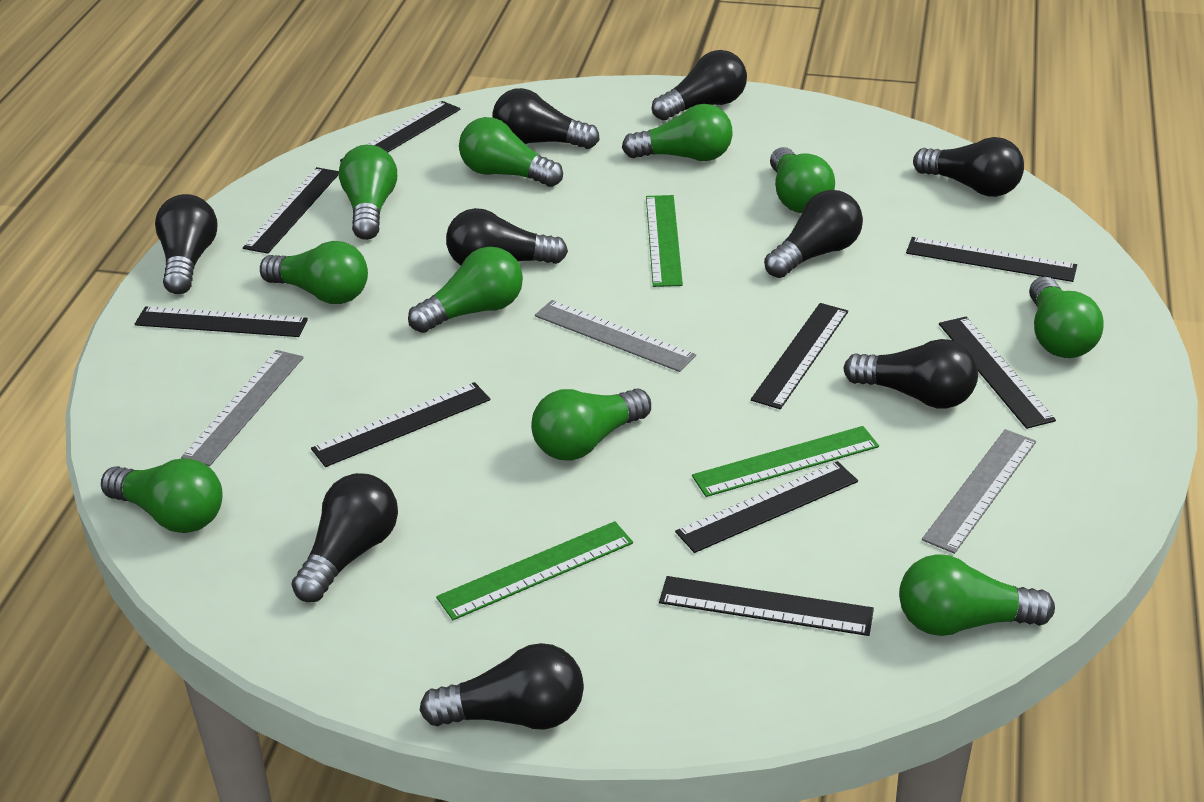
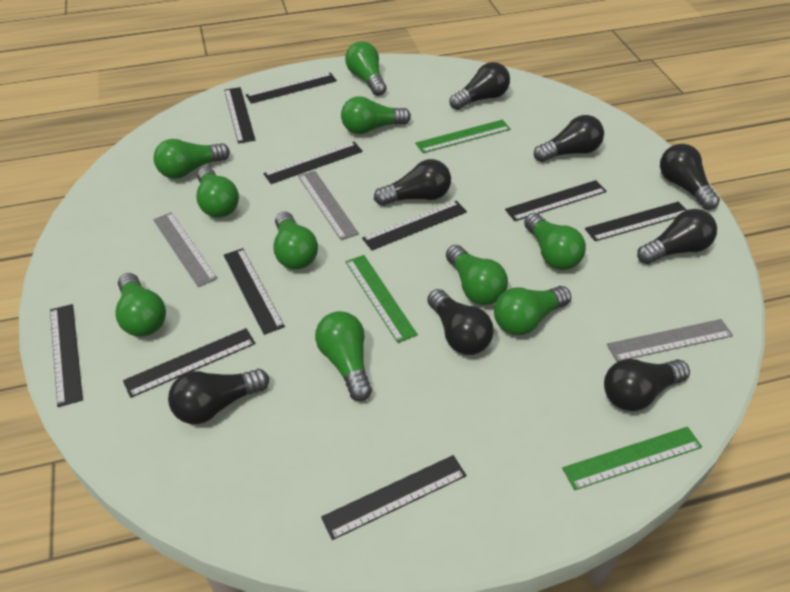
black light bulb: 9 -> 8
black ruler: 9 -> 10

